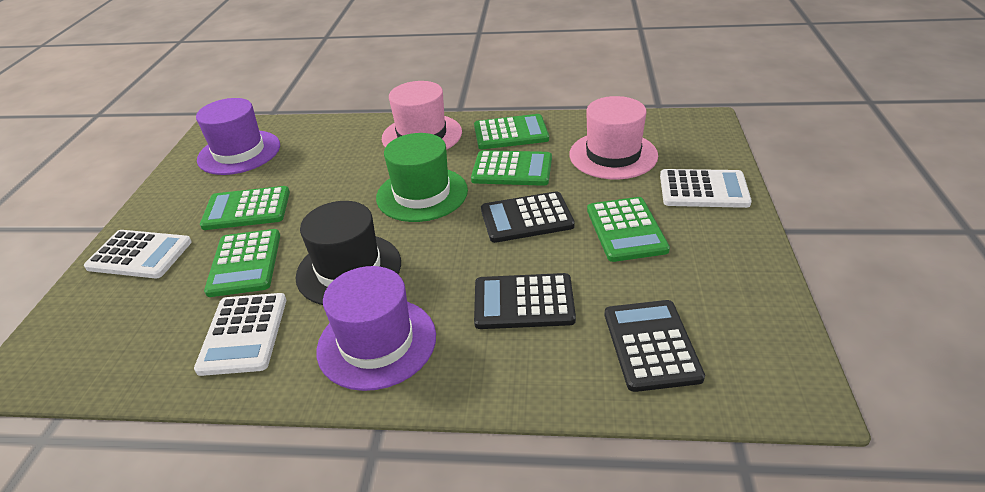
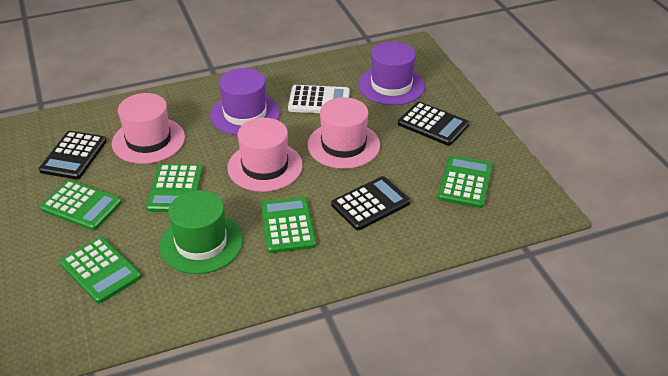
black hat: 1 -> 0
pink hat: 2 -> 3
white calculator: 3 -> 1

